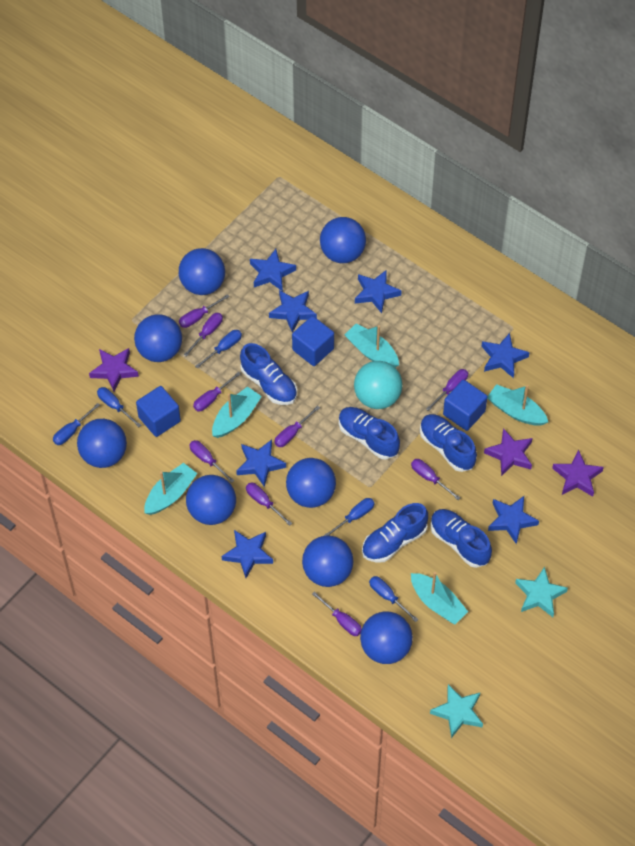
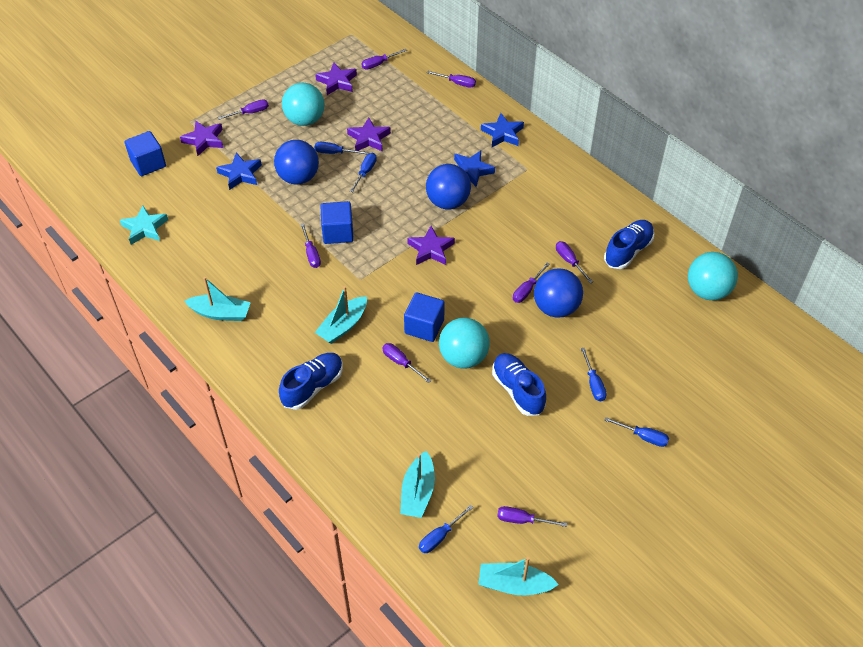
blue ball: 8 -> 3
blue shoe: 5 -> 3
blue star: 7 -> 3
purple screwdriver: 9 -> 8
purple star: 3 -> 4
turquoise ball: 1 -> 3
turquoise boat: 5 -> 4
turquoise star: 2 -> 1

